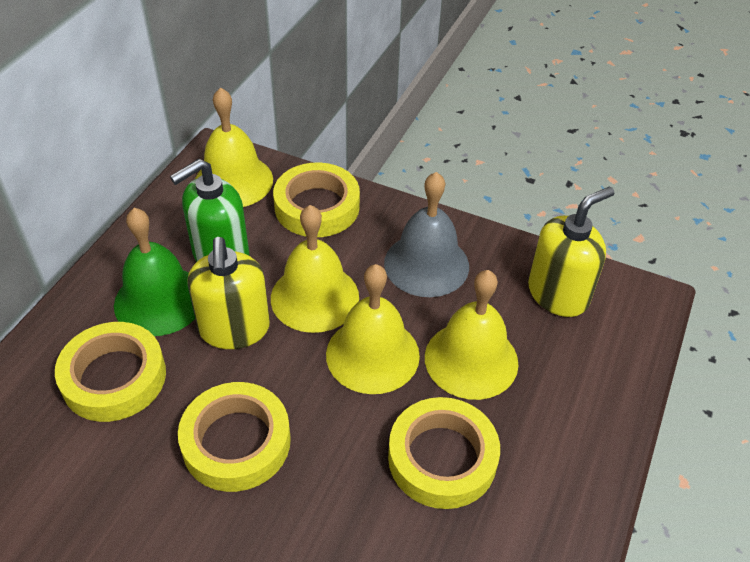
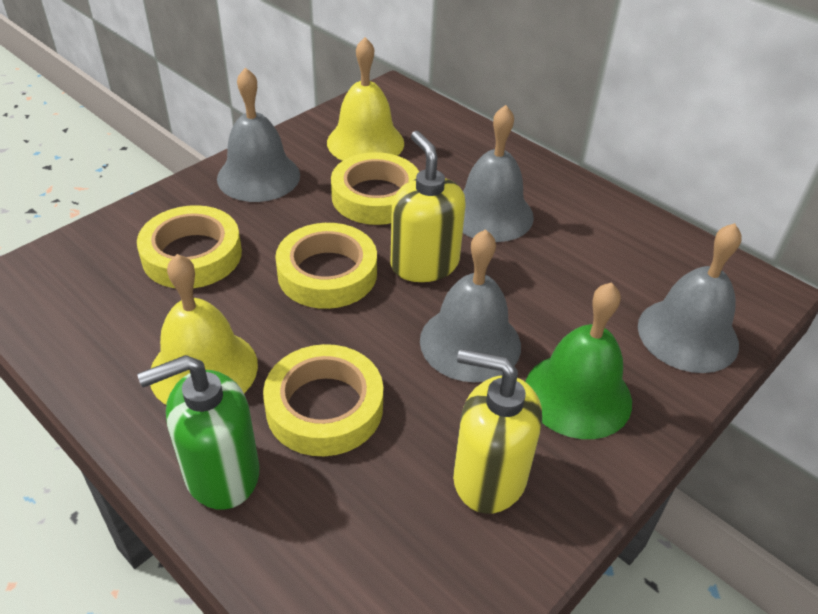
grey bell: 1 -> 4
yellow bell: 4 -> 2

